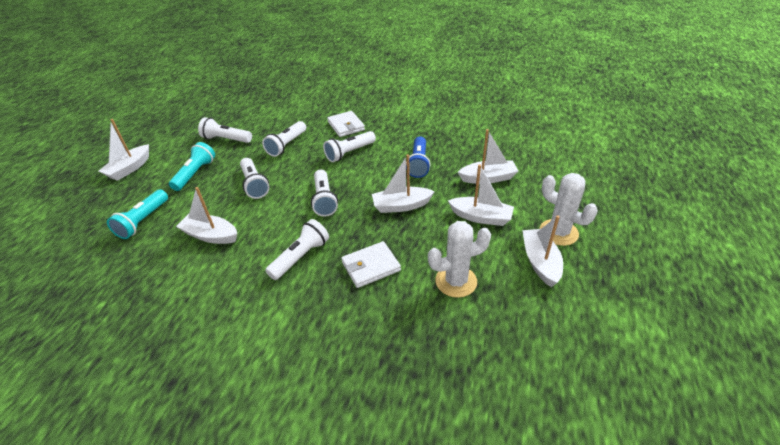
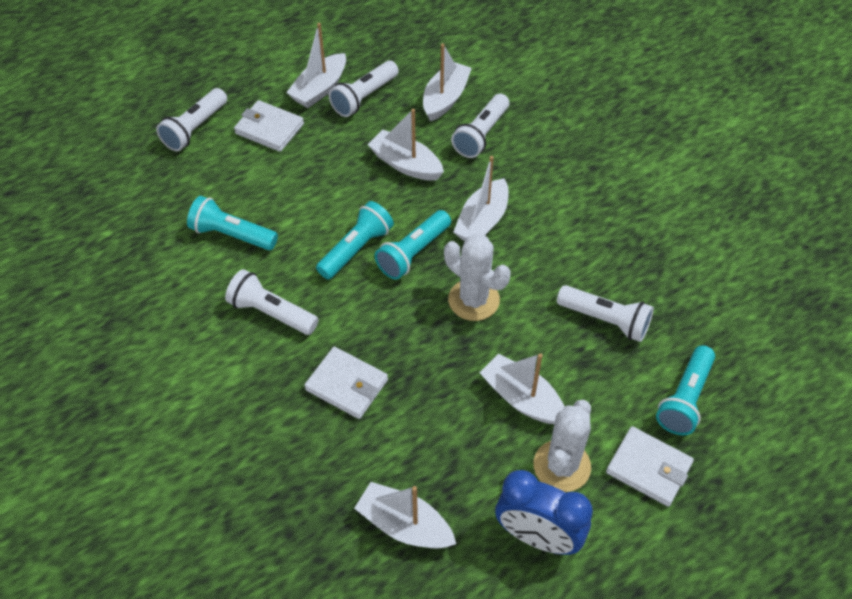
blue clock: 0 -> 1
blue flashlight: 1 -> 0
turquoise flashlight: 2 -> 4
white flashlight: 6 -> 5
white wallet: 2 -> 3

